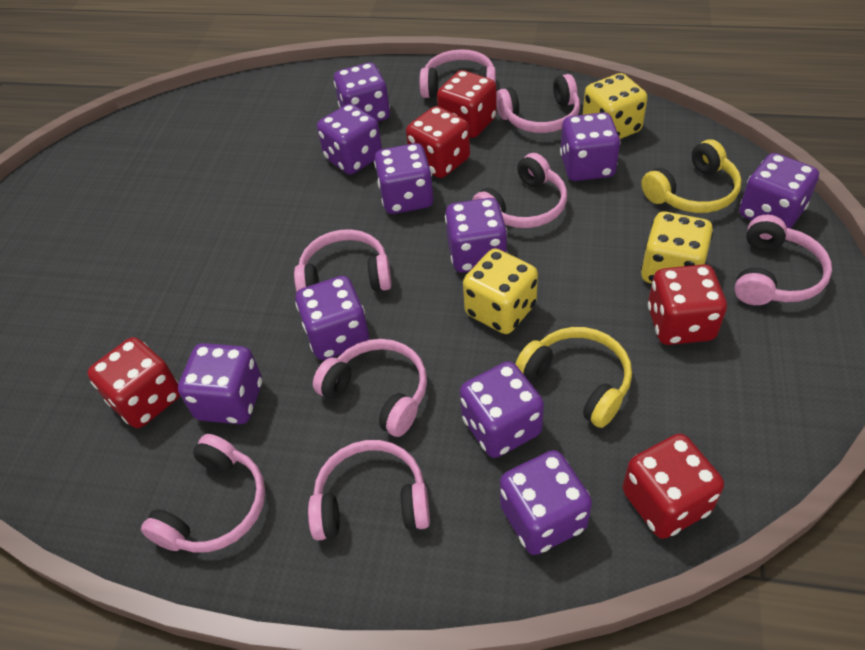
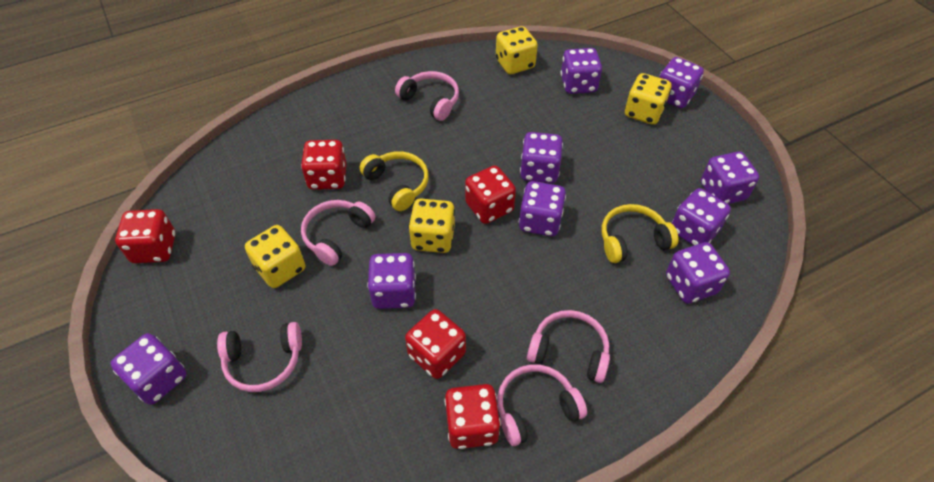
pink headphones: 8 -> 5
purple dice: 10 -> 9
yellow dice: 3 -> 4

